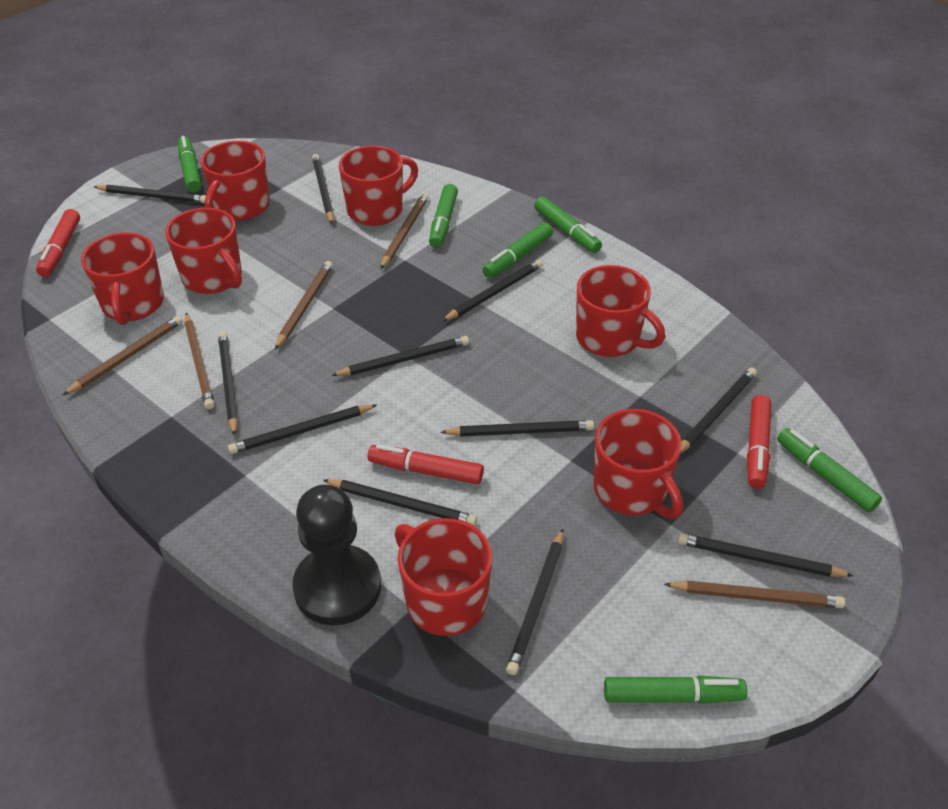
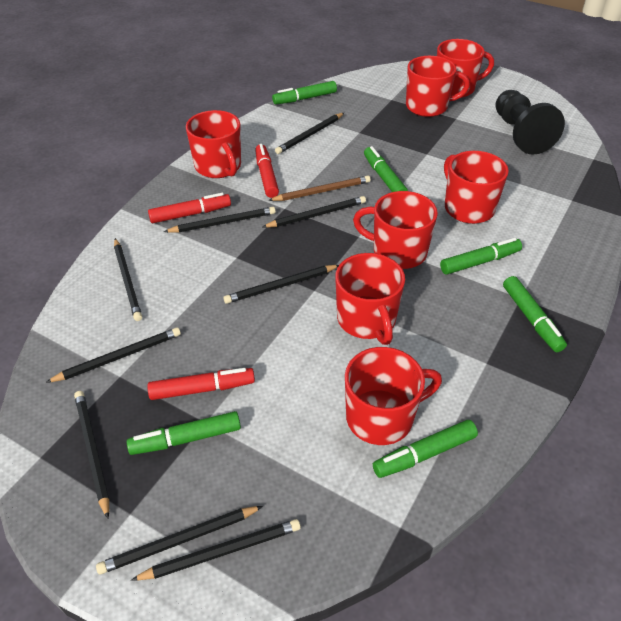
black pencil: 11 -> 9
brown pencil: 5 -> 1

